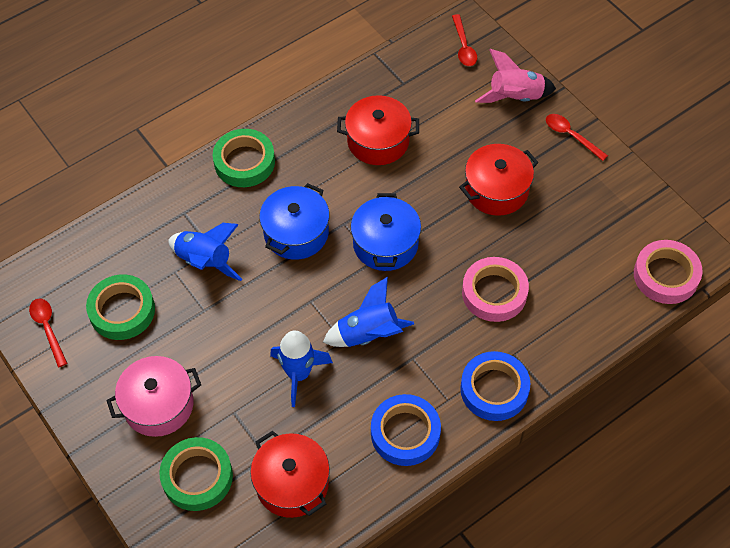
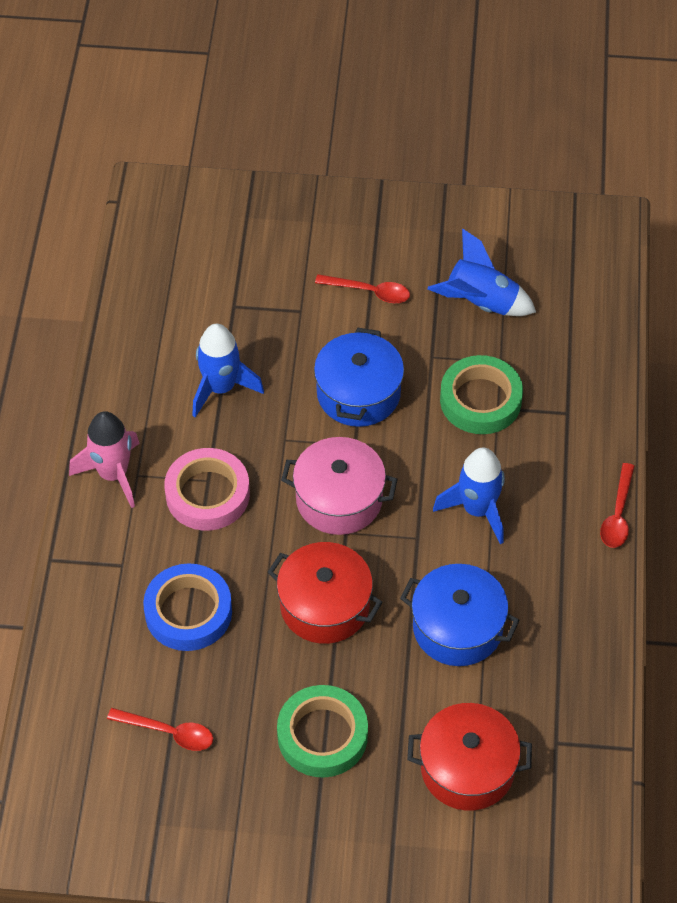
blue tape: 2 -> 1
green tape: 3 -> 2
pink tape: 2 -> 1
red pot: 3 -> 2

